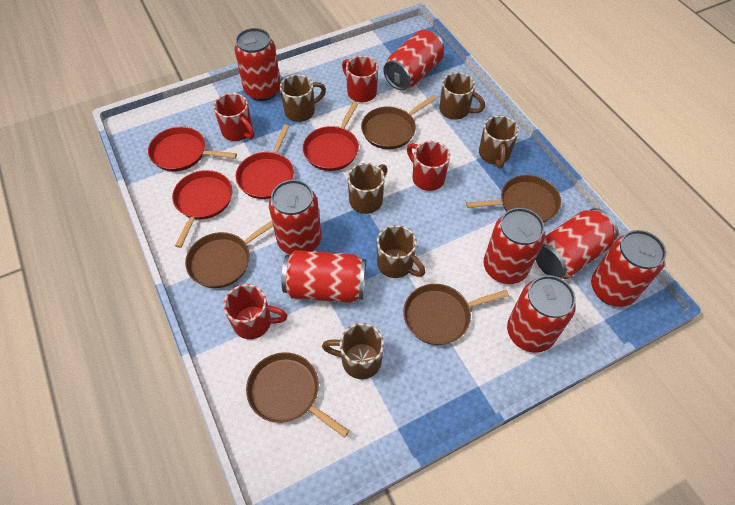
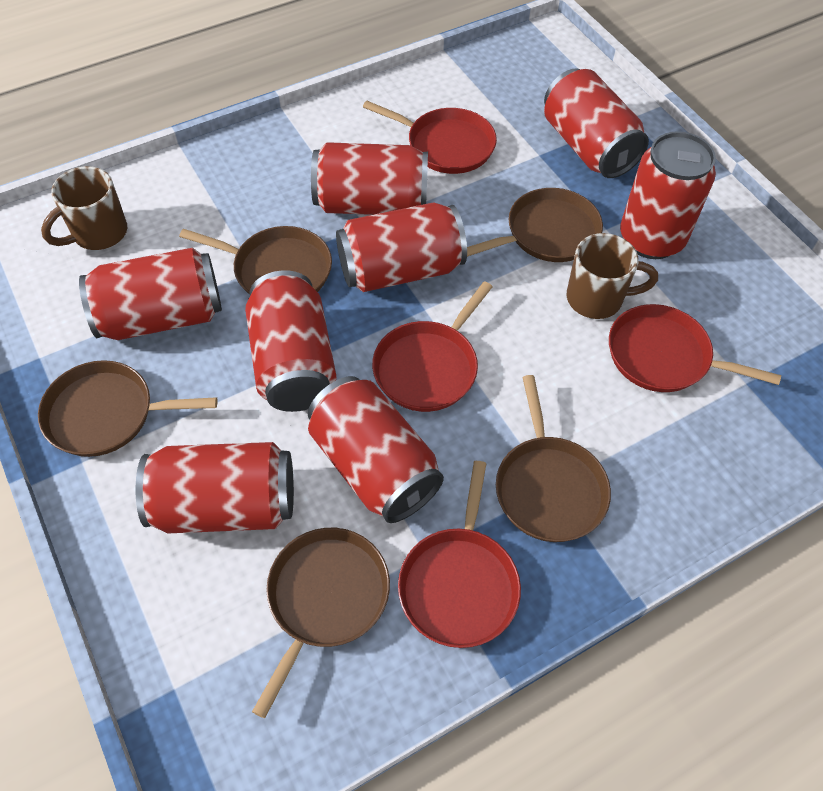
brown mug: 6 -> 2
red mug: 4 -> 0

